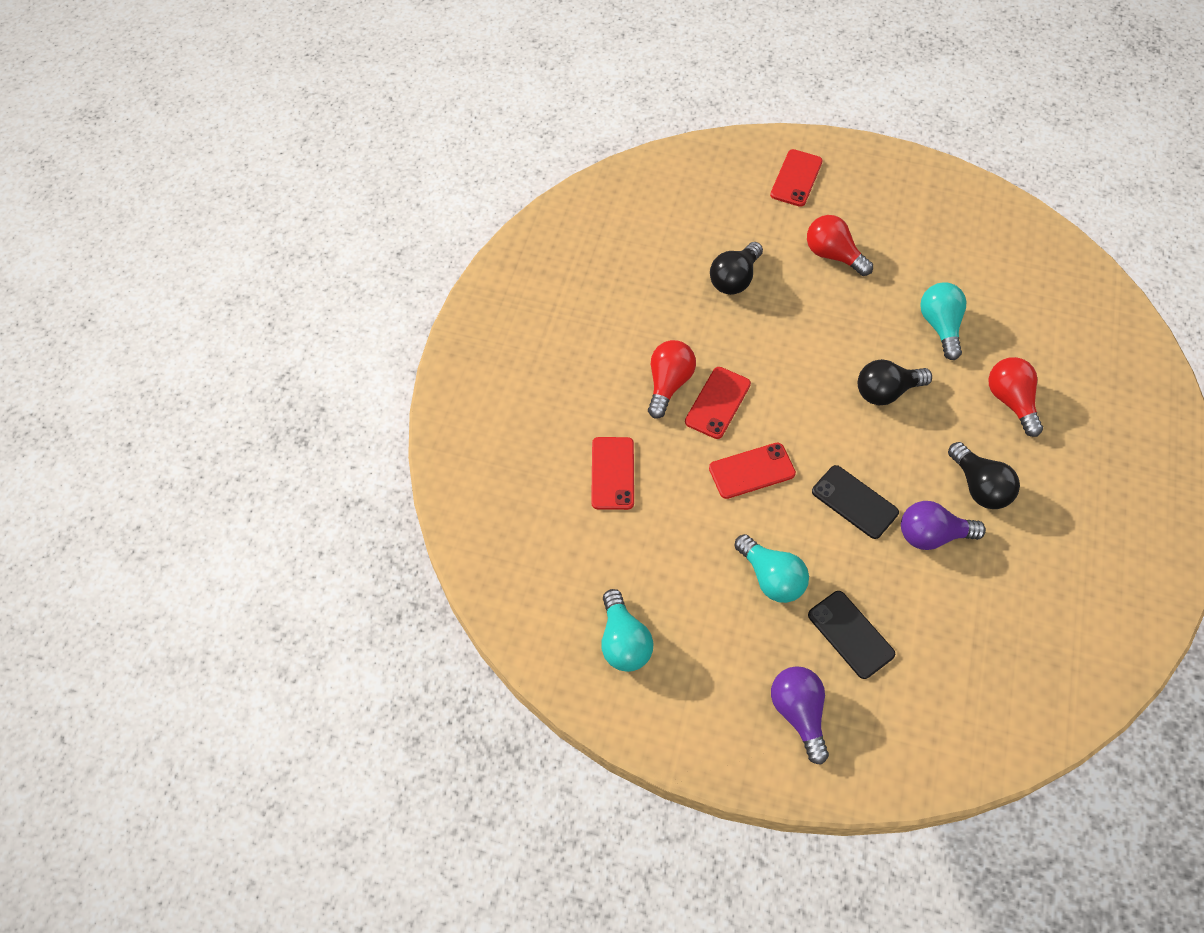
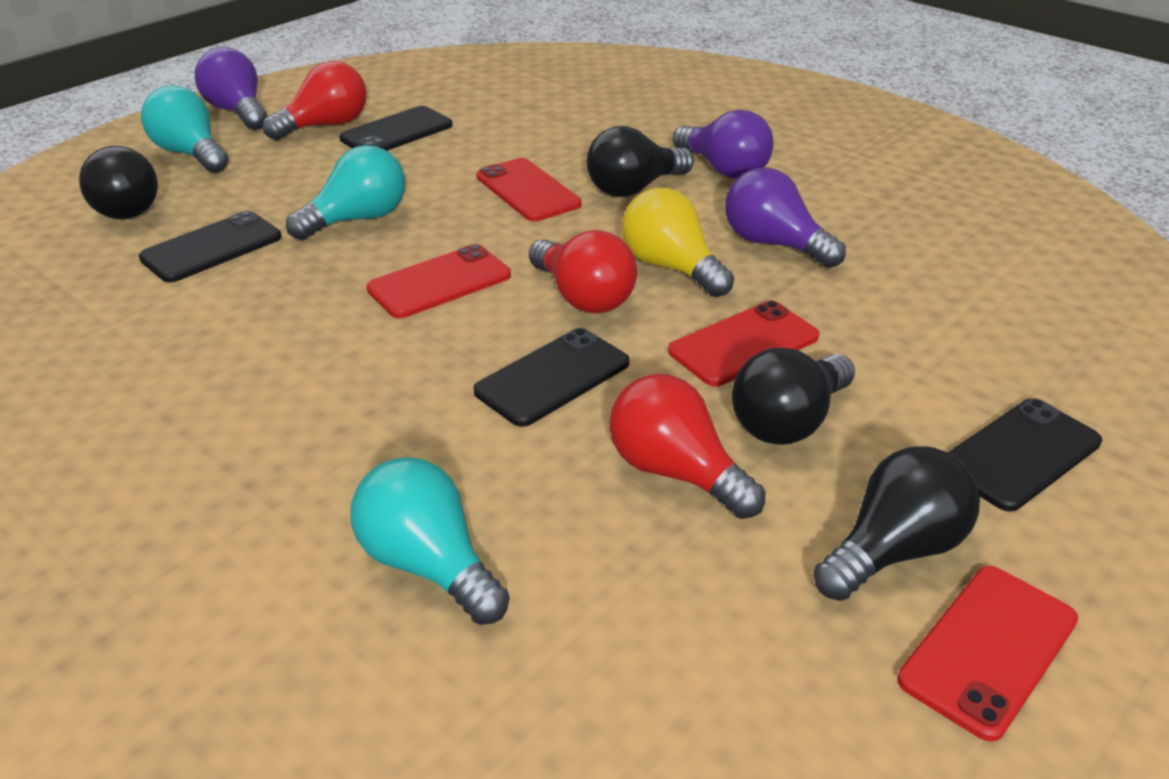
black light bulb: 3 -> 4
black phone: 2 -> 4
purple light bulb: 2 -> 3
yellow light bulb: 0 -> 1

